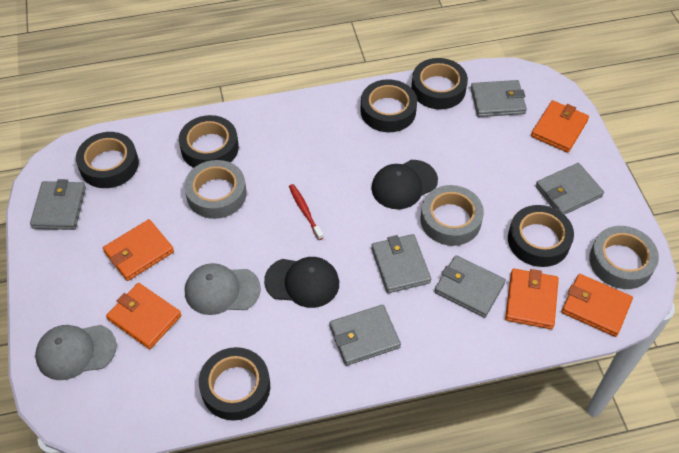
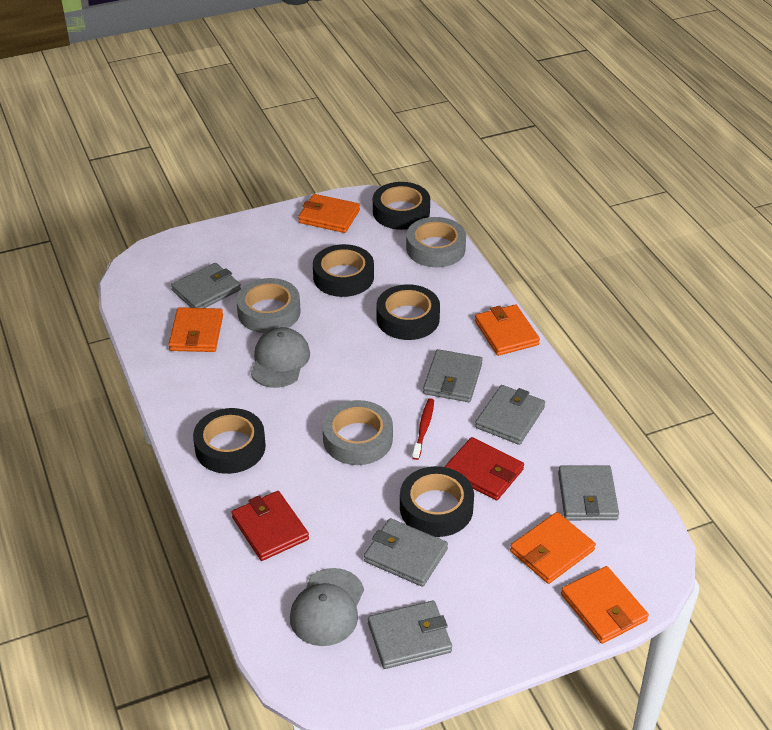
black cap: 2 -> 0
black tape: 6 -> 5
red wallet: 0 -> 2

